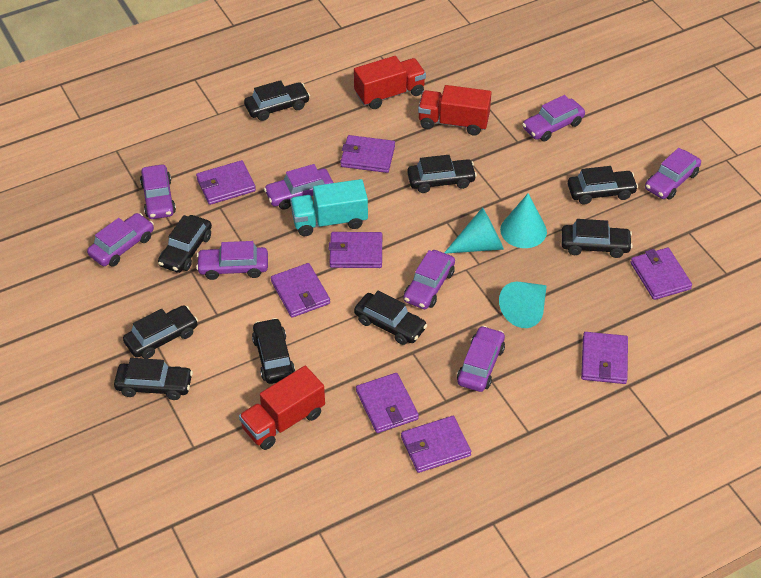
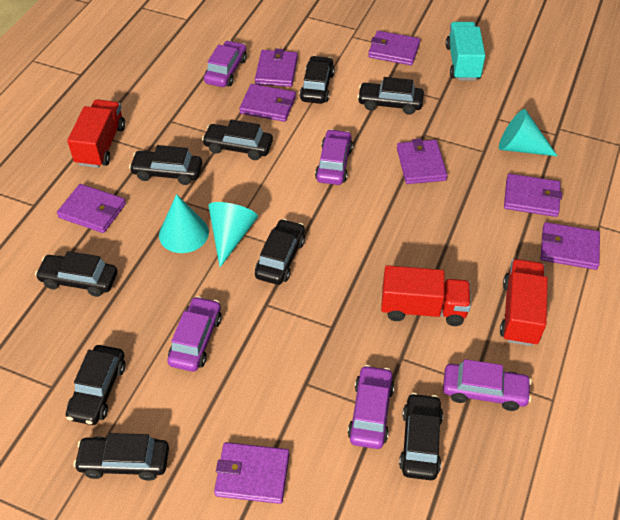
purple car: 8 -> 5

